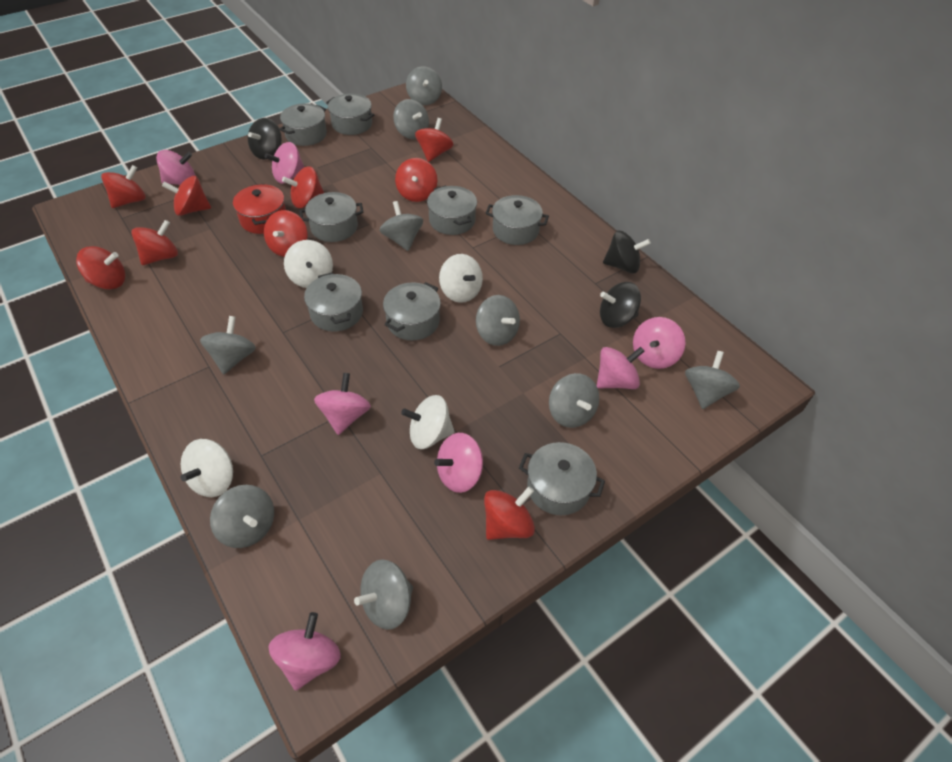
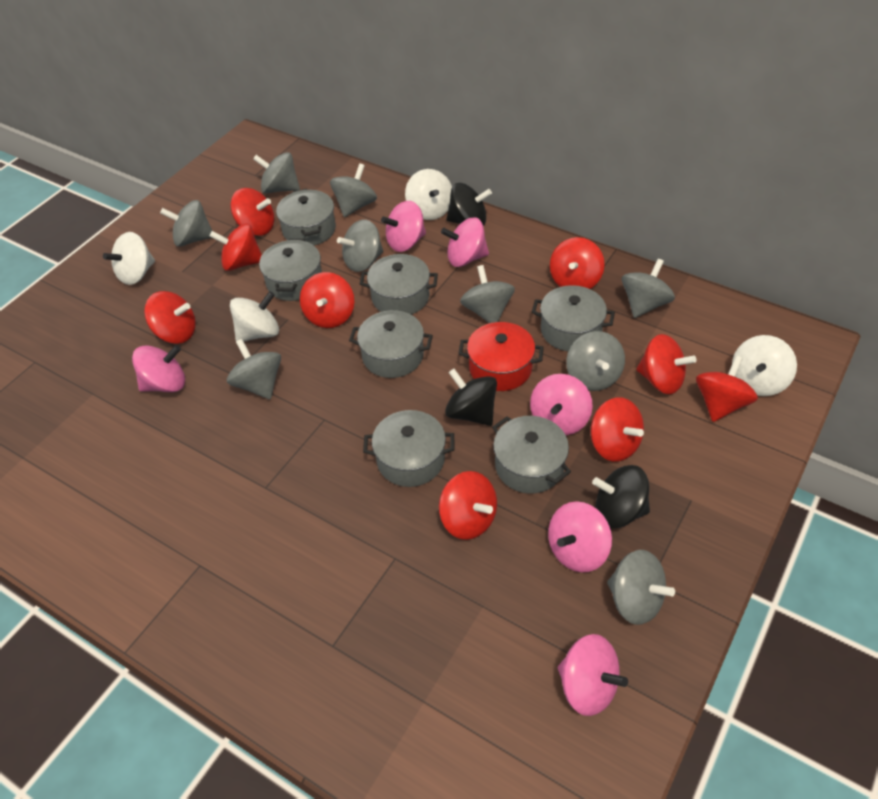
grey pot: 8 -> 7
pink spinning top: 7 -> 6

